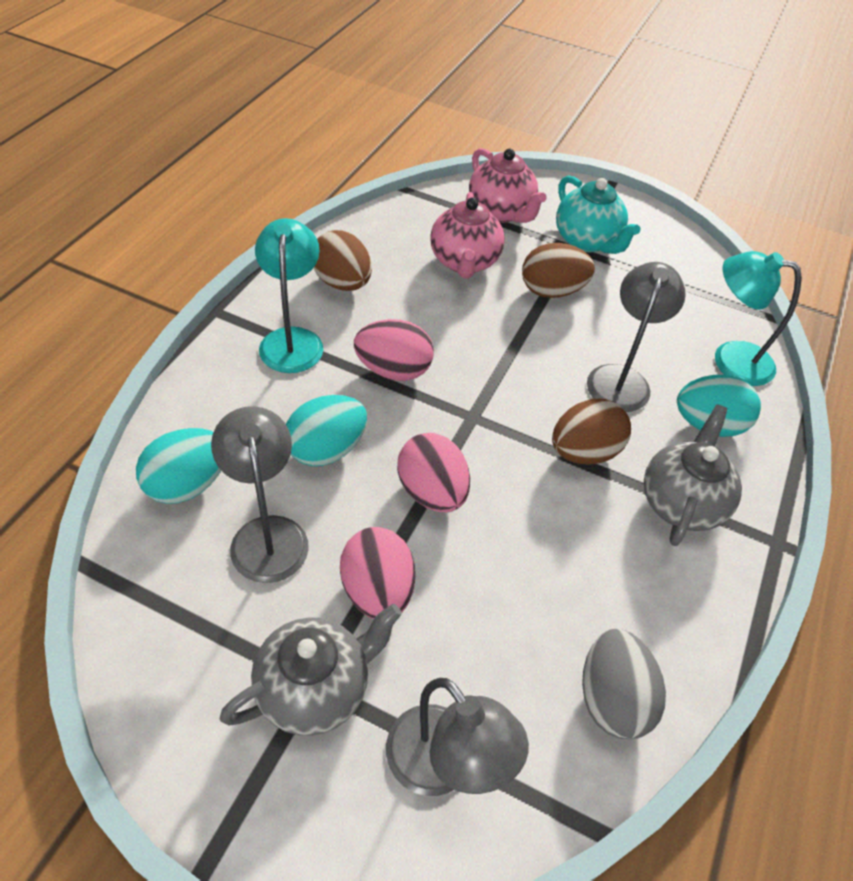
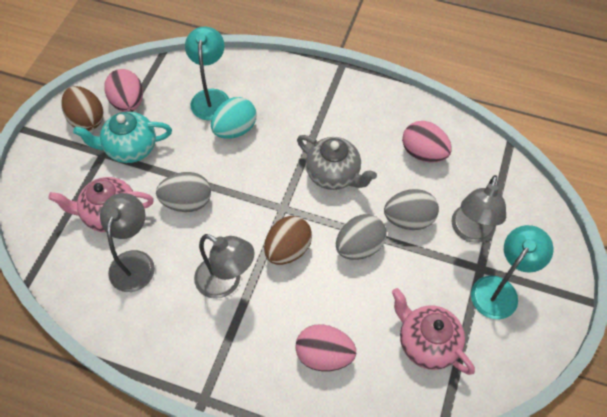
brown egg: 3 -> 2
grey egg: 1 -> 3
grey teapot: 2 -> 1
turquoise egg: 3 -> 1

